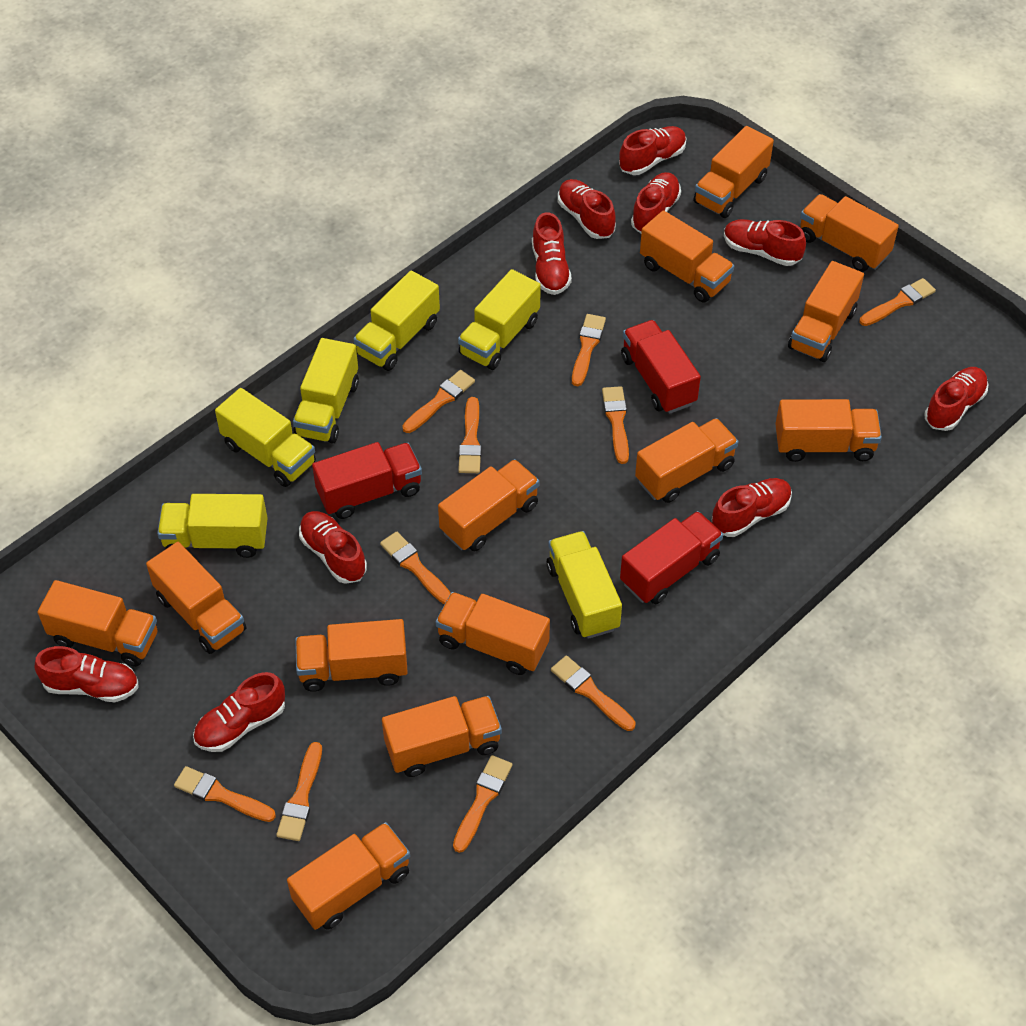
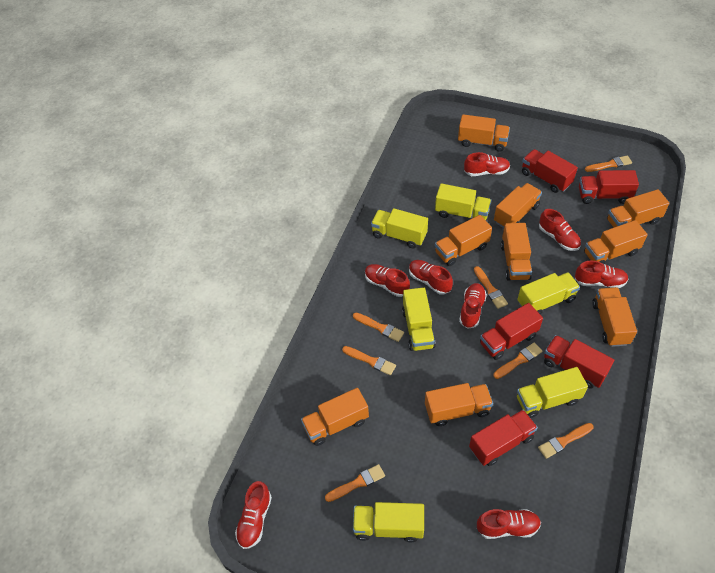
orange brush: 10 -> 7
orange truck: 13 -> 9
red shoe: 10 -> 8
red truck: 3 -> 5

